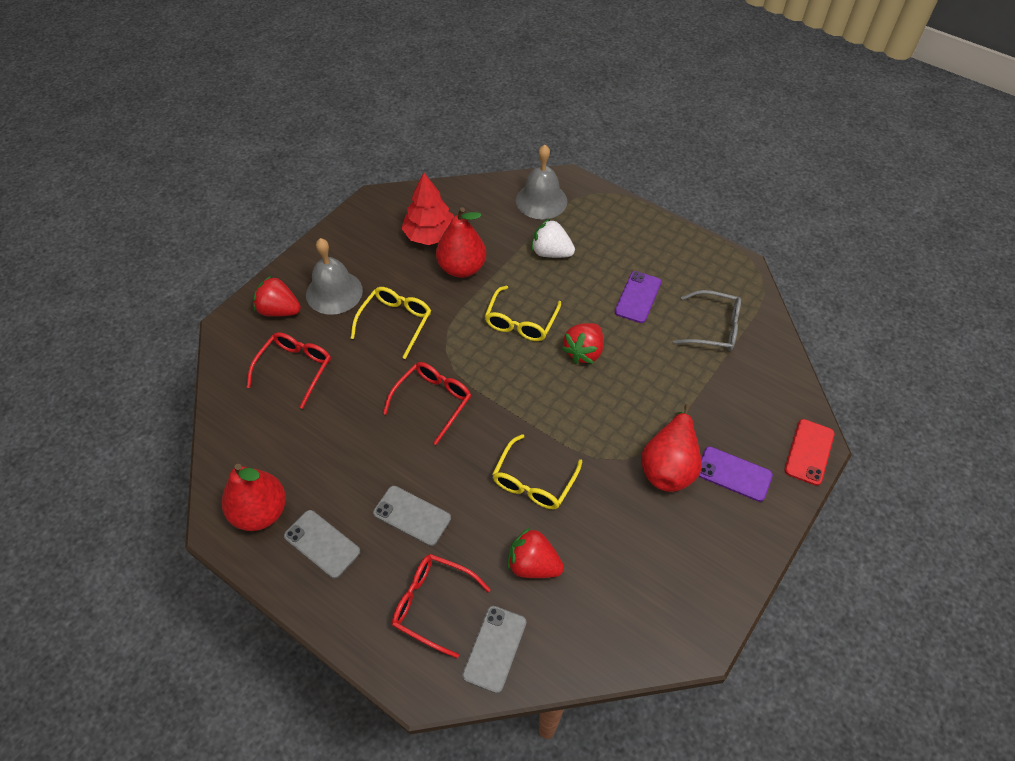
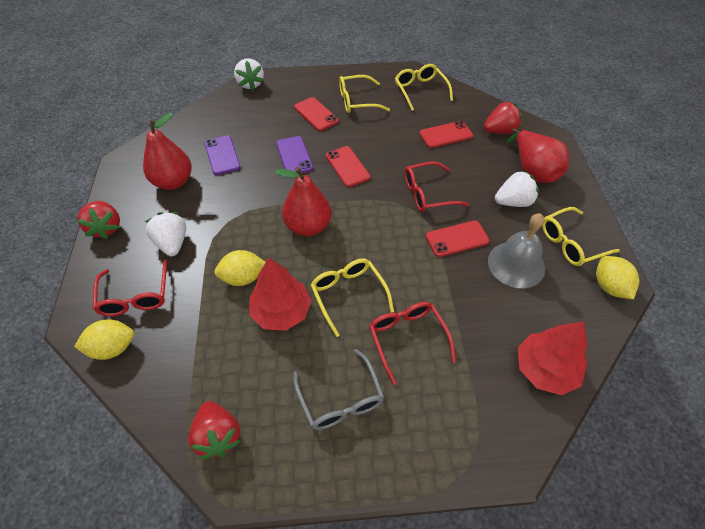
grey bell: 2 -> 1
grey phone: 3 -> 0
red phone: 1 -> 4
red tree: 1 -> 2
white strawberry: 1 -> 3
yellow glasses: 3 -> 4
yellow lemon: 0 -> 3

